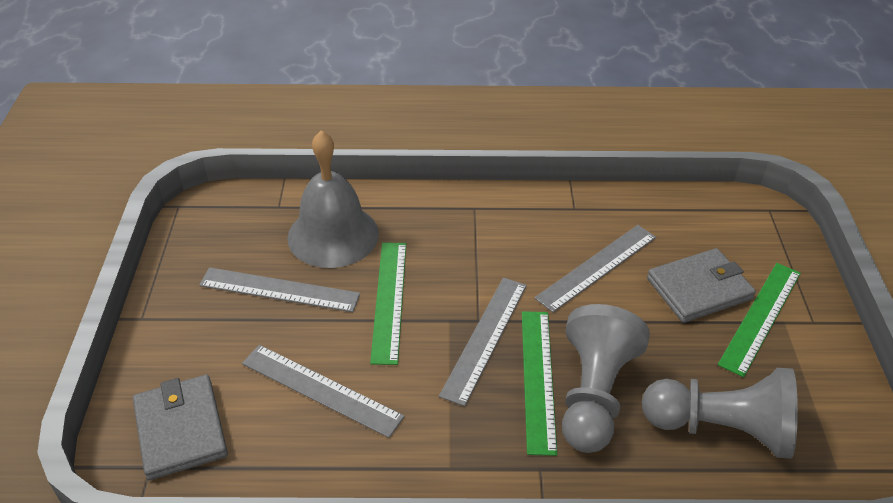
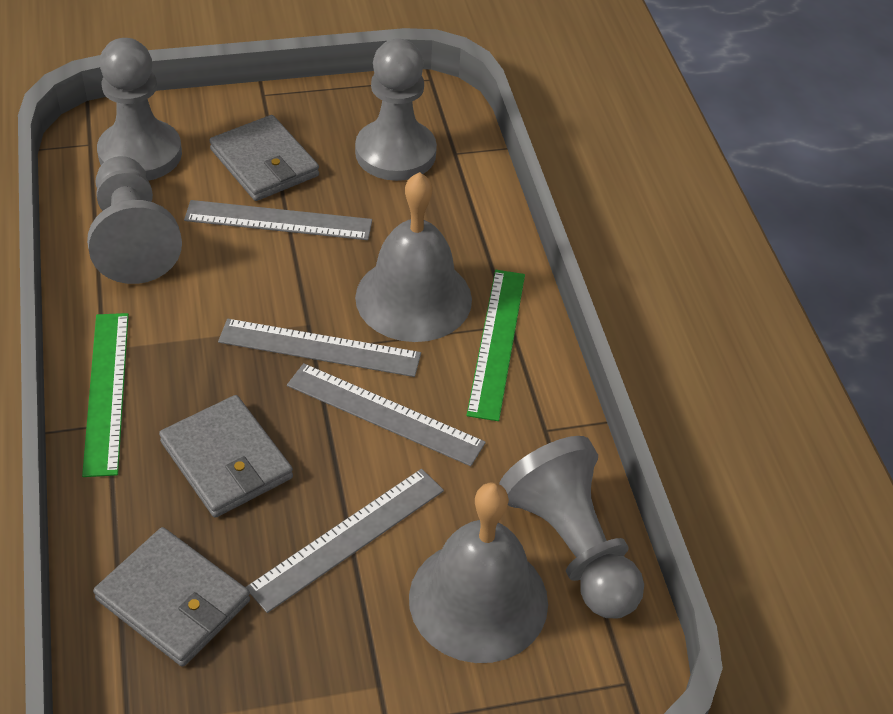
green ruler: 3 -> 2
grey bell: 1 -> 2
grey pawn: 2 -> 4
grey wallet: 2 -> 3

